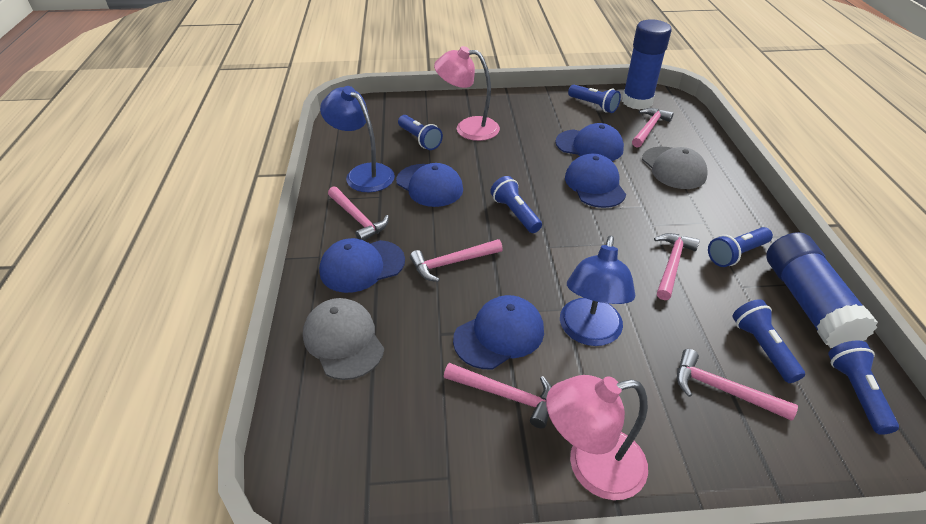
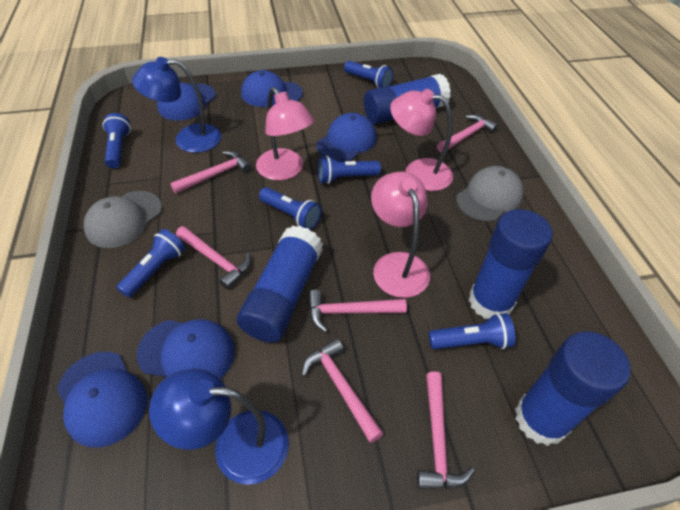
blue glue stick: 2 -> 4
pink lamp: 2 -> 3

